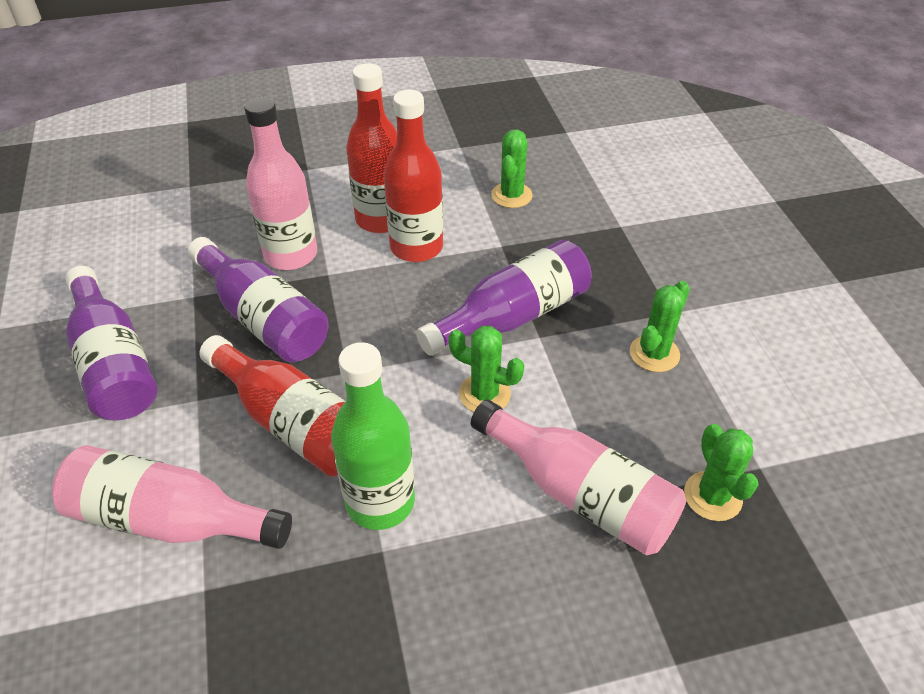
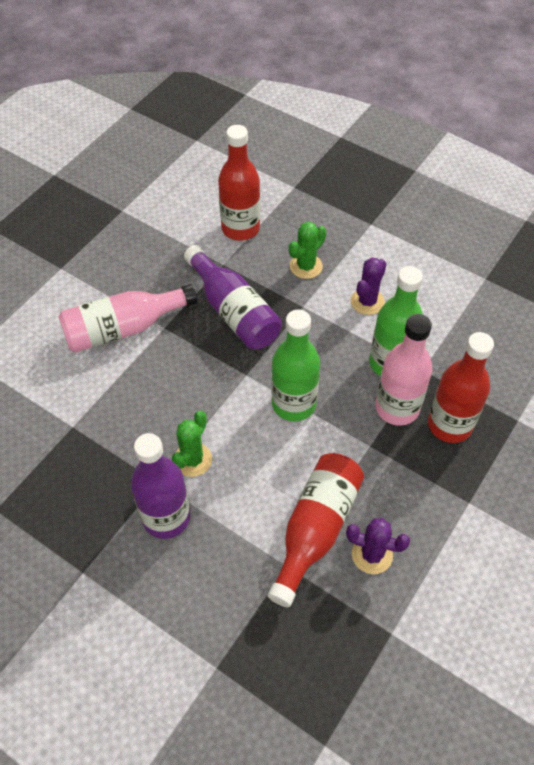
green bottle: 1 -> 2
green cactus: 4 -> 2
pink bottle: 3 -> 2
purple bottle: 3 -> 2
purple cactus: 0 -> 2

